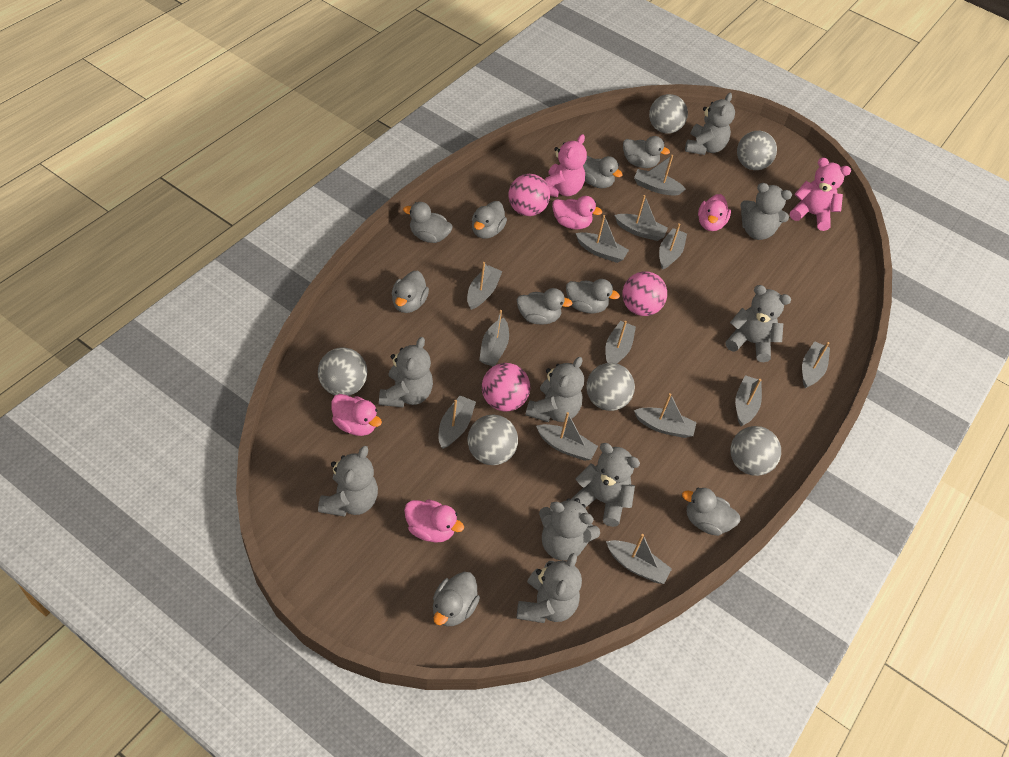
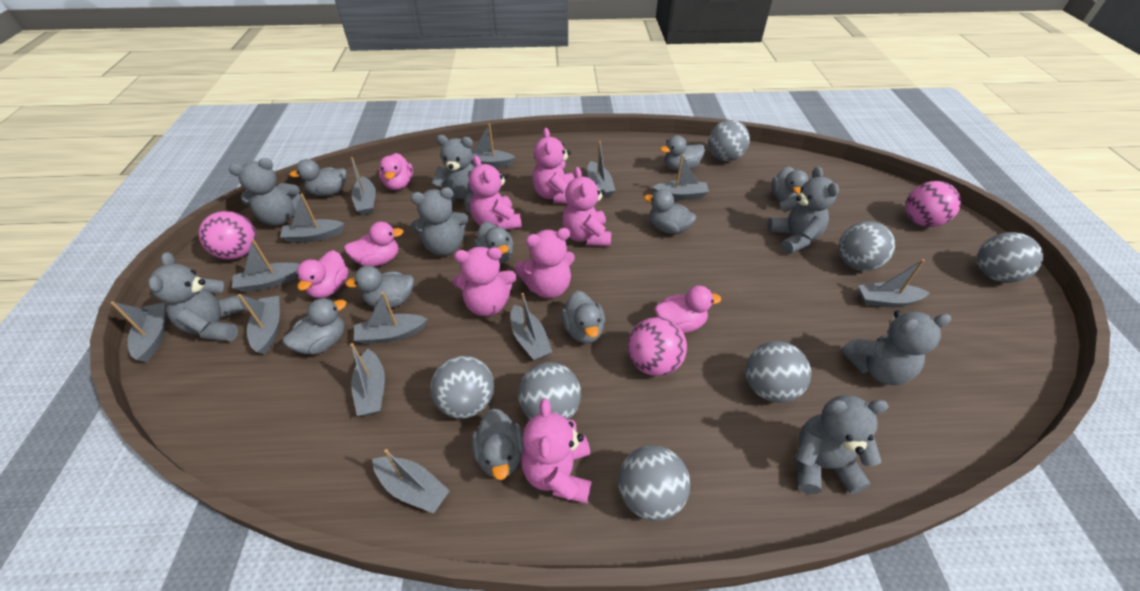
grey ball: 6 -> 7
grey teddy bear: 9 -> 7
pink teddy bear: 2 -> 6

